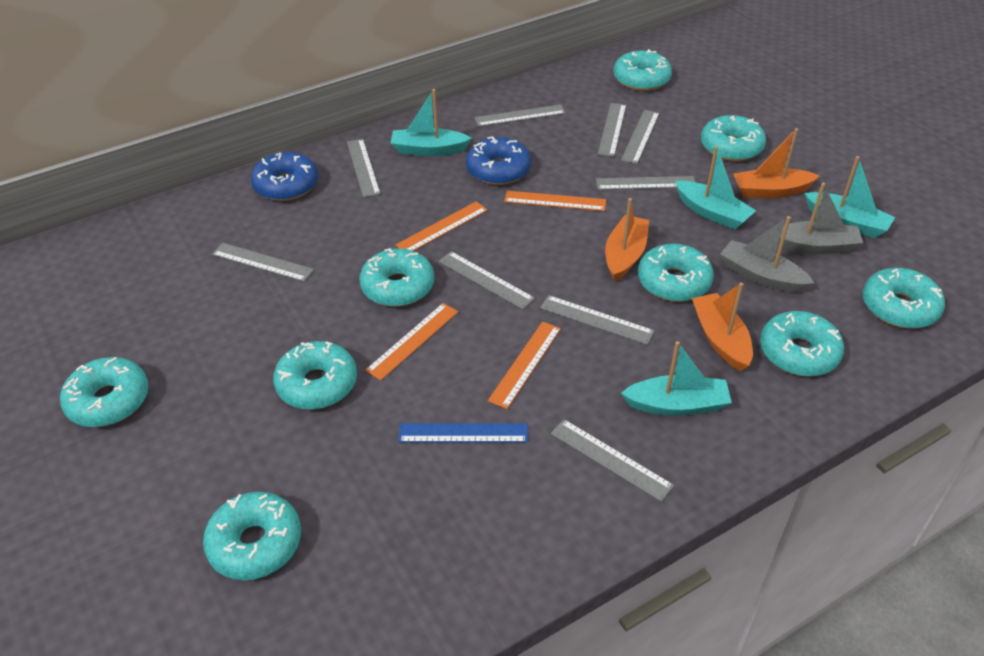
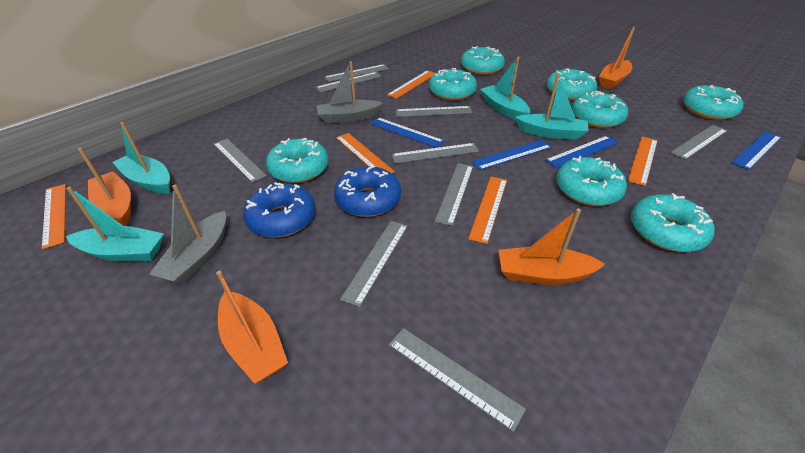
blue ruler: 1 -> 4
orange boat: 3 -> 4
orange ruler: 4 -> 5
turquoise donut: 9 -> 8

